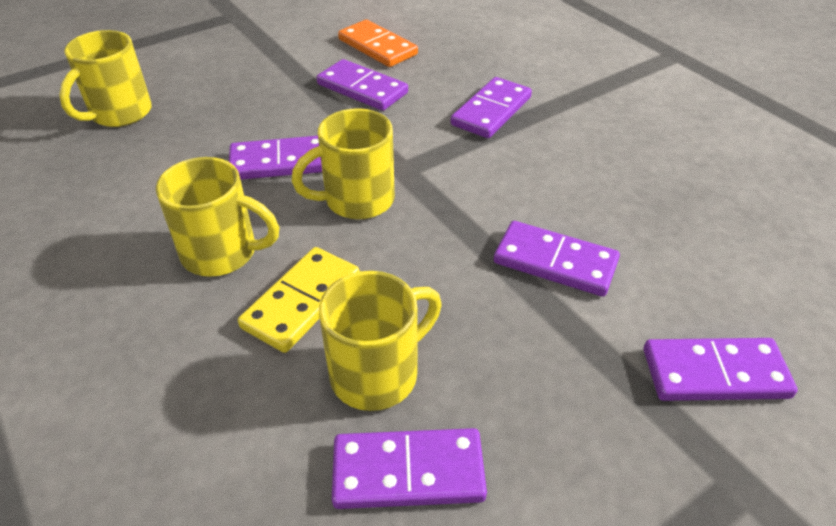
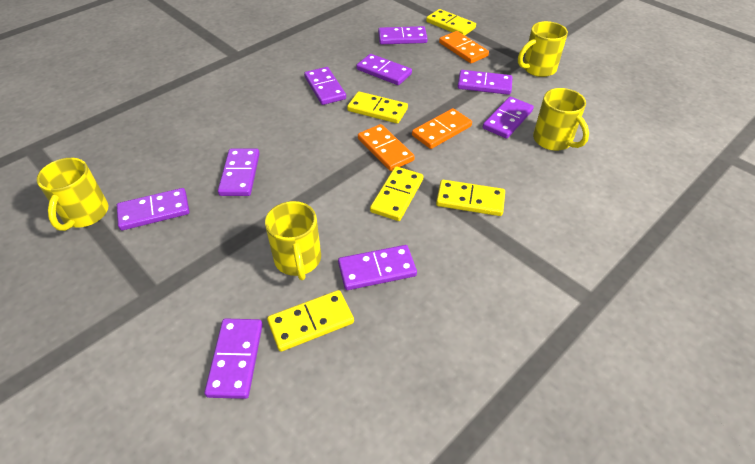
orange domino: 1 -> 3
purple domino: 6 -> 9
yellow domino: 1 -> 5

